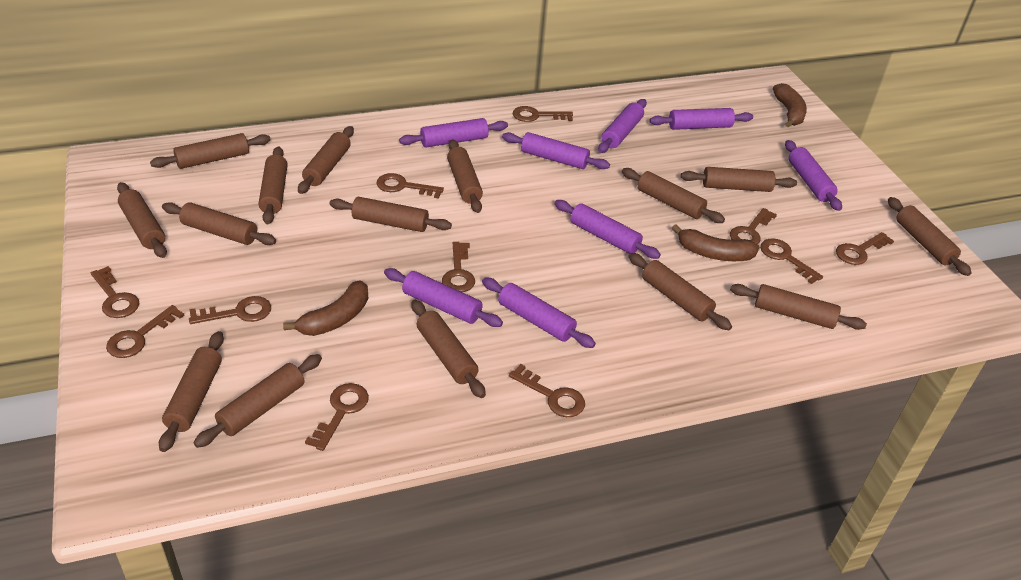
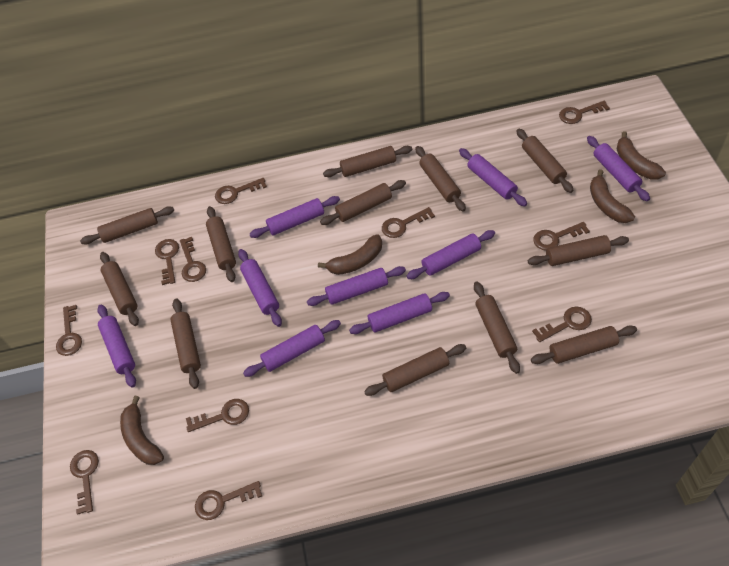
brown banana: 3 -> 4
brown rolling pin: 15 -> 12
purple rolling pin: 8 -> 9

